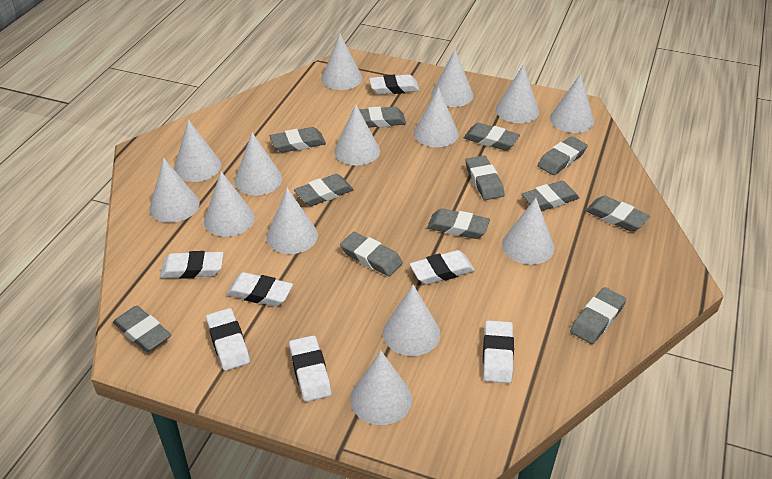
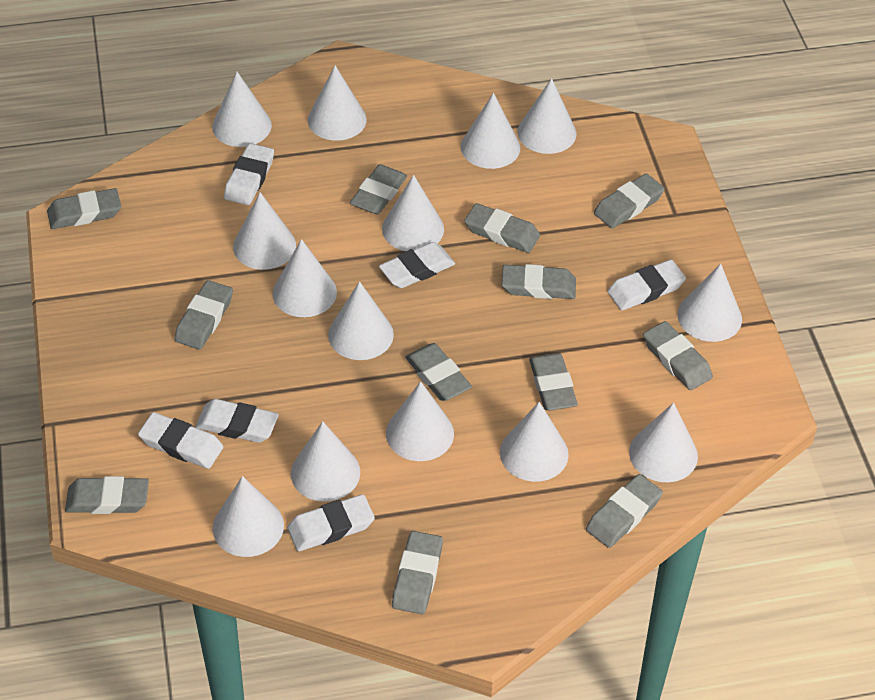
white eraser: 7 -> 6

